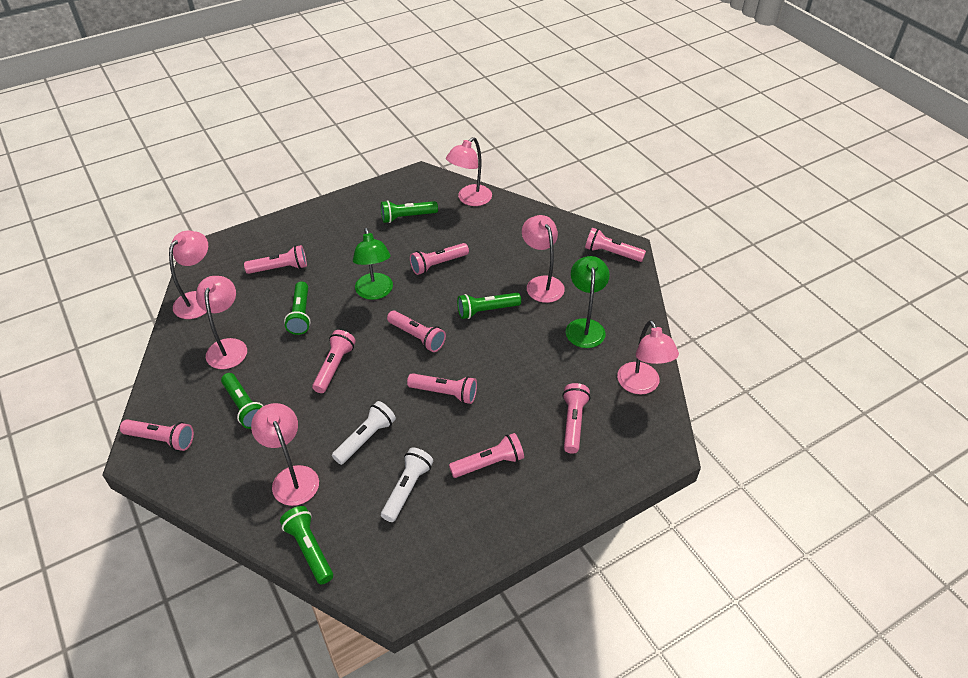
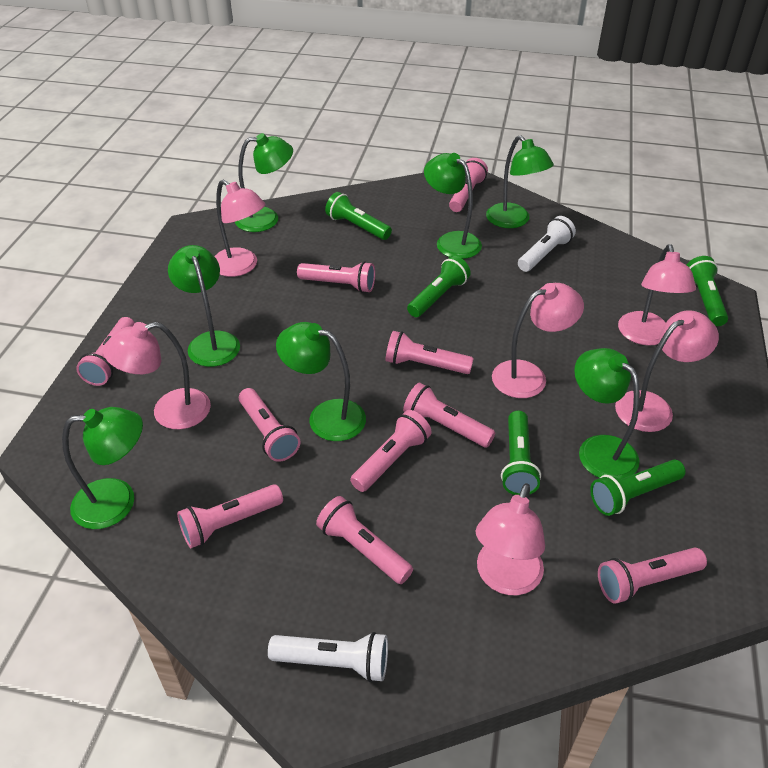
green lamp: 2 -> 7
pink flashlight: 9 -> 10

